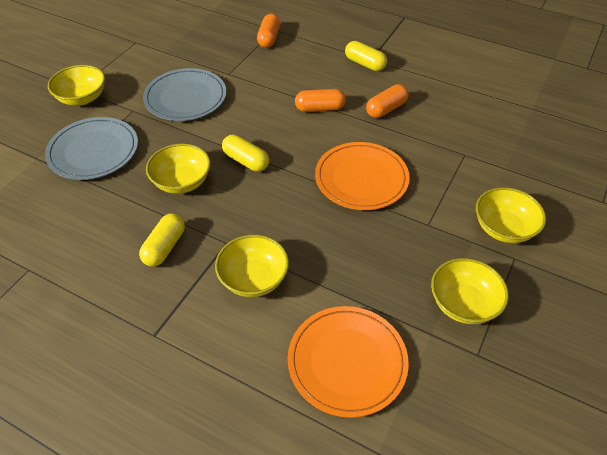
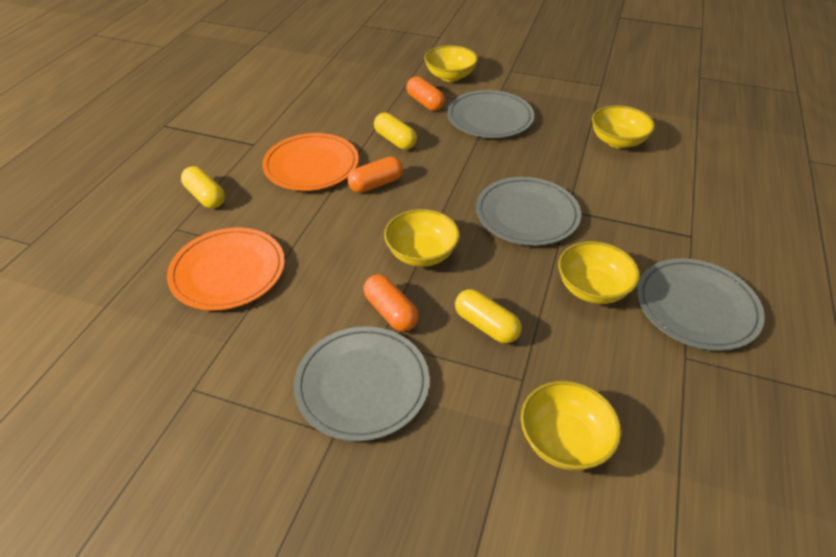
grey plate: 2 -> 4

